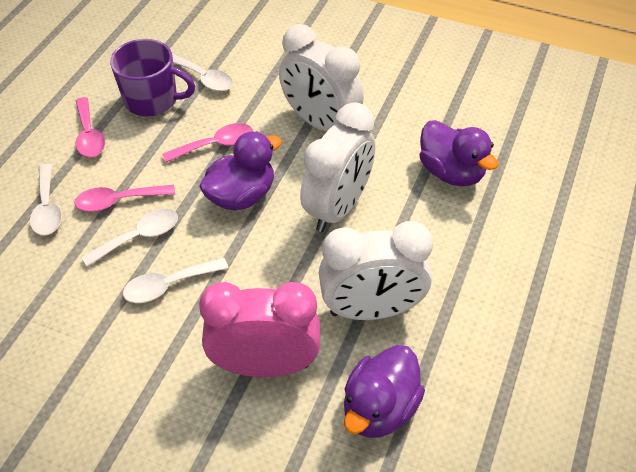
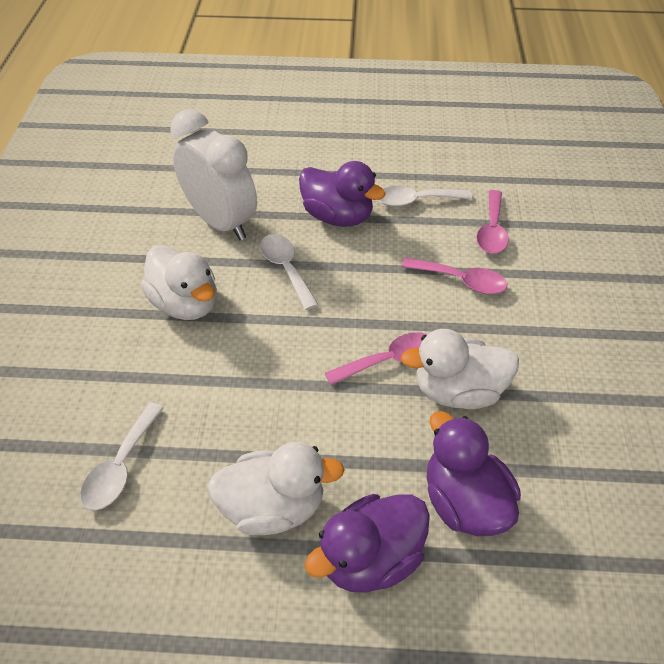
pink clock: 1 -> 0
purple mug: 1 -> 0
white clock: 3 -> 1
white duck: 0 -> 3
white spoon: 4 -> 3

